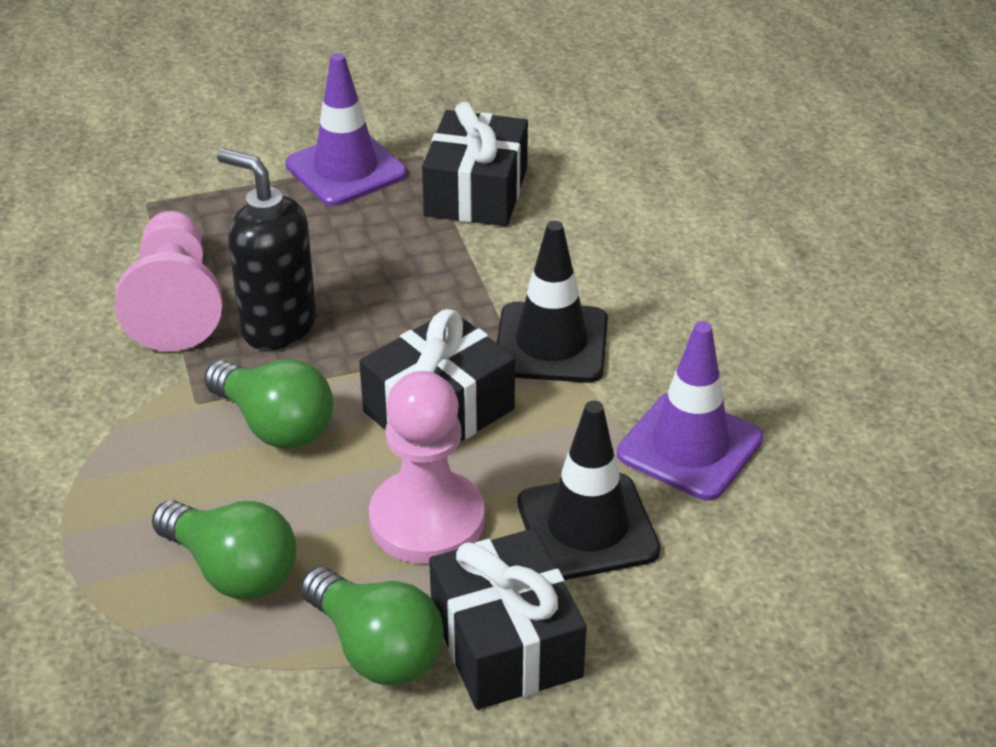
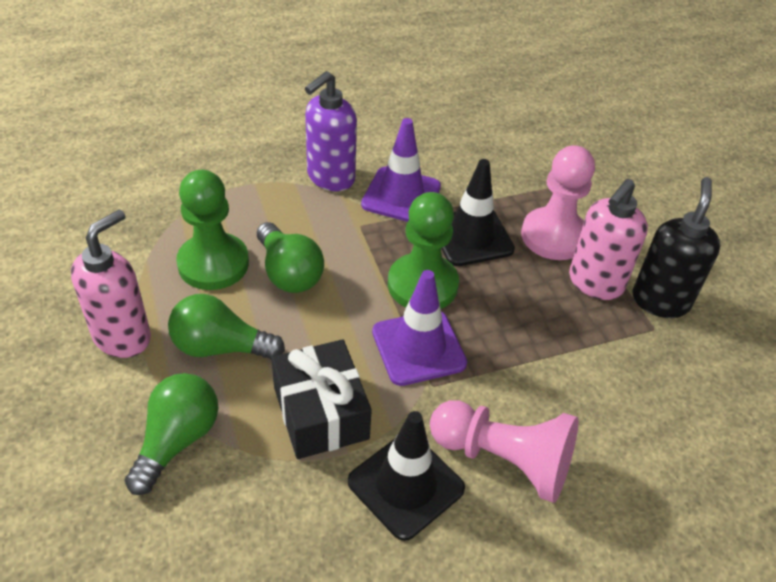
black gift: 3 -> 1
green pawn: 0 -> 2
pink soap dispenser: 0 -> 2
purple soap dispenser: 0 -> 1

